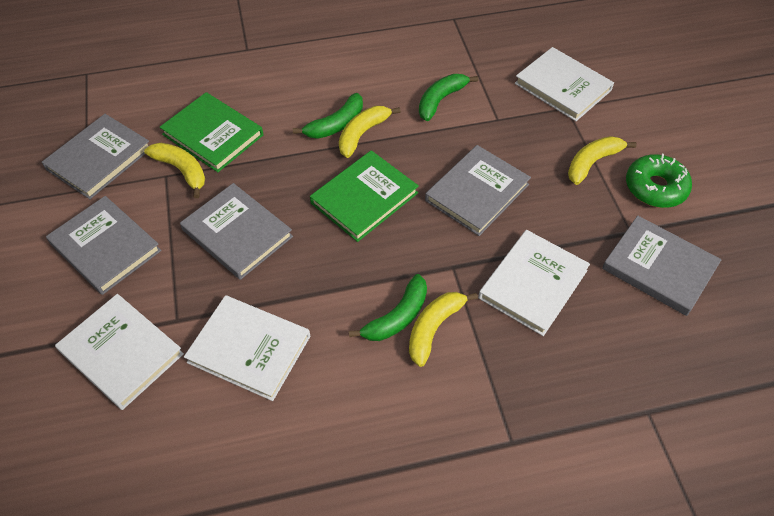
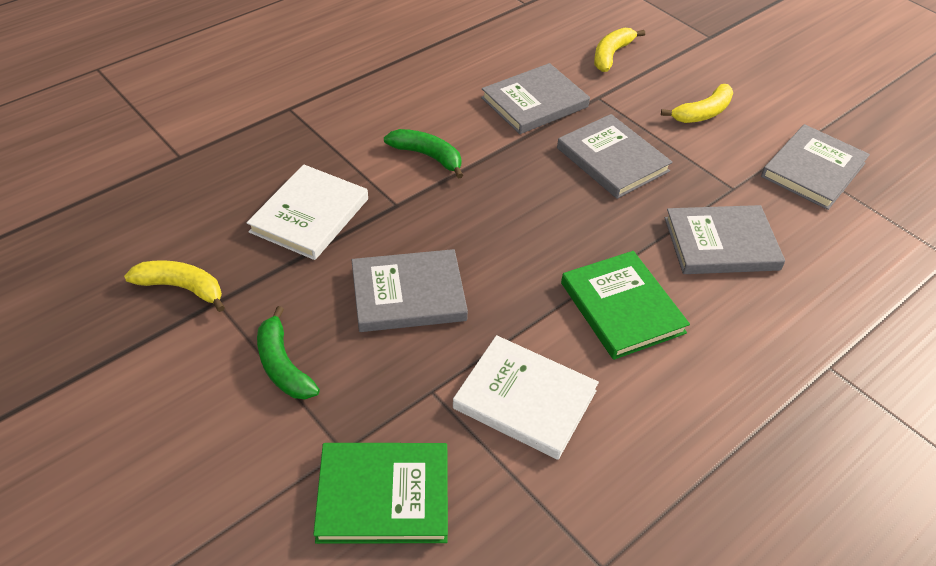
green banana: 3 -> 2
green donut: 1 -> 0
white book: 4 -> 2
yellow banana: 4 -> 3

